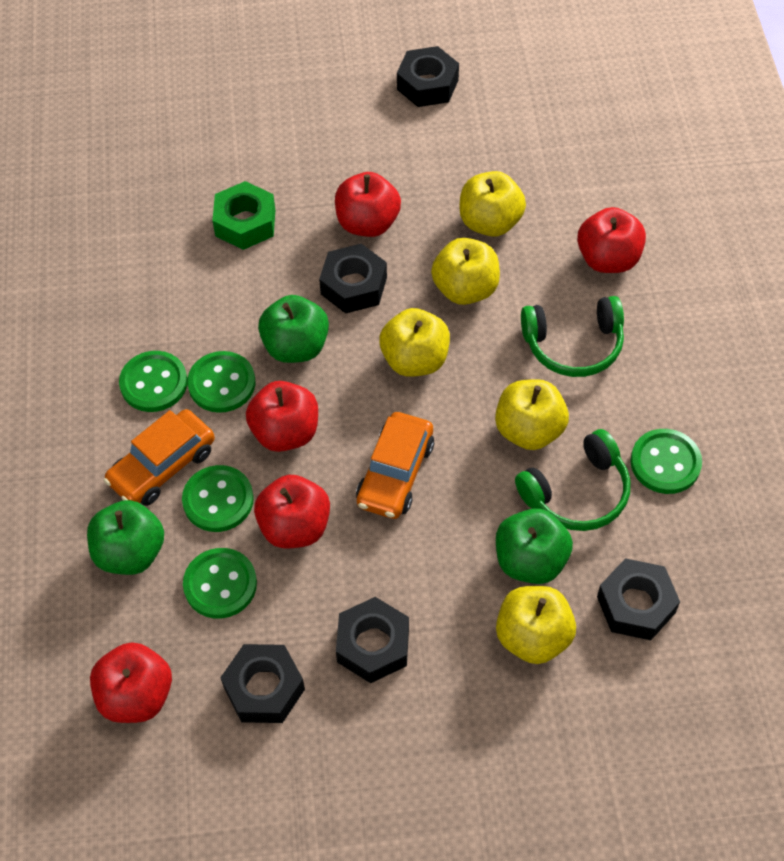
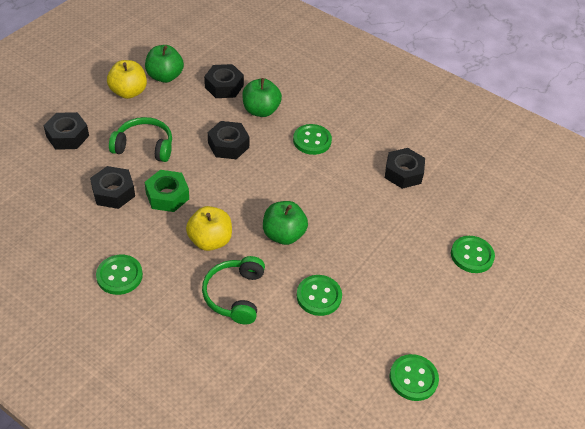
orange car: 2 -> 0
red apple: 5 -> 0
yellow apple: 5 -> 2

